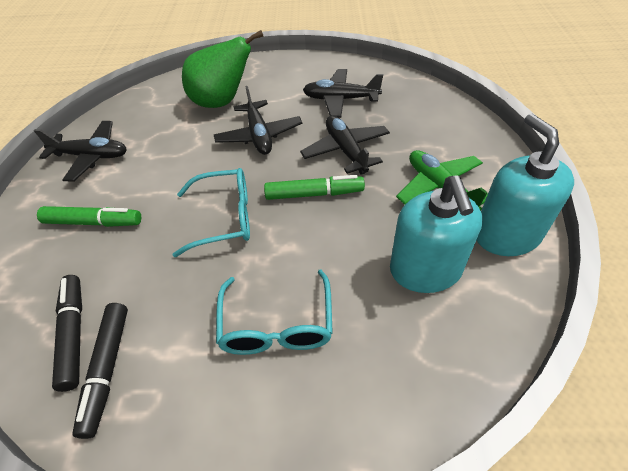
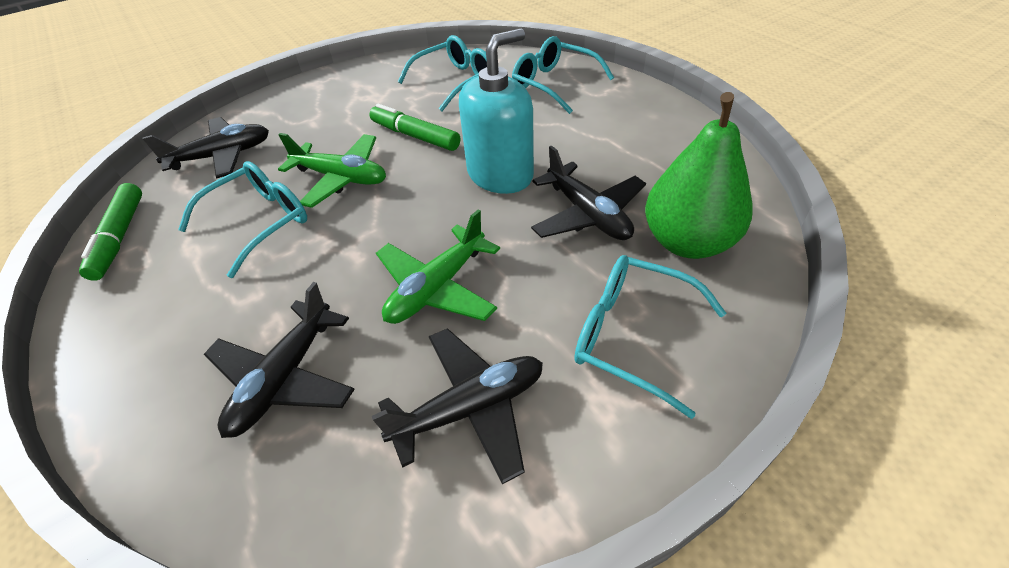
black marker: 2 -> 0
green plane: 1 -> 2
turquoise glasses: 2 -> 4
turquoise soap dispenser: 2 -> 1

